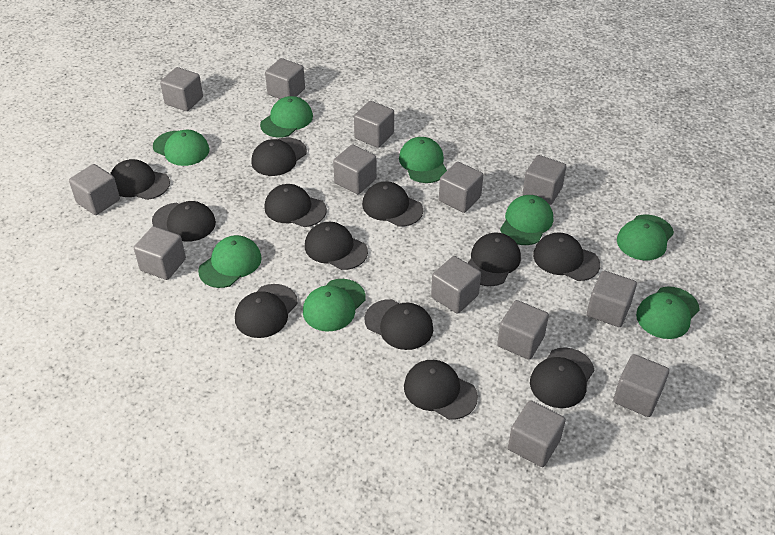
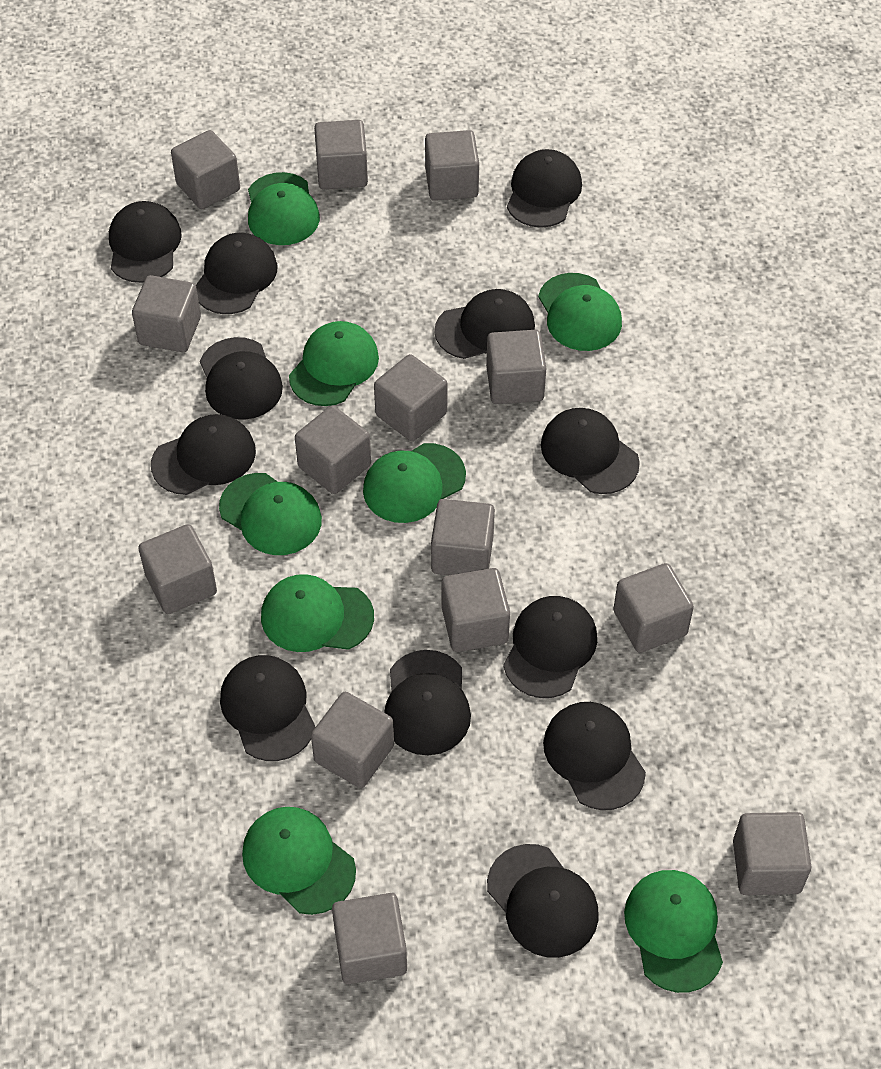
grey cube: 13 -> 14

